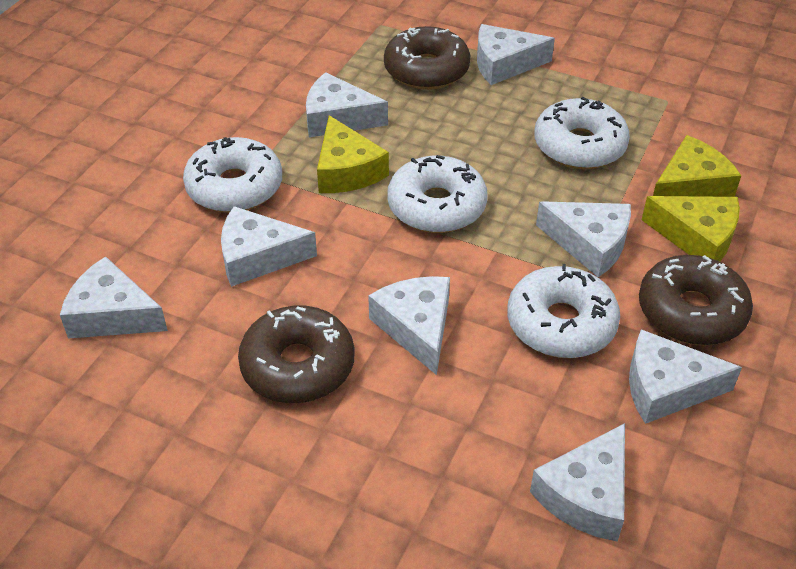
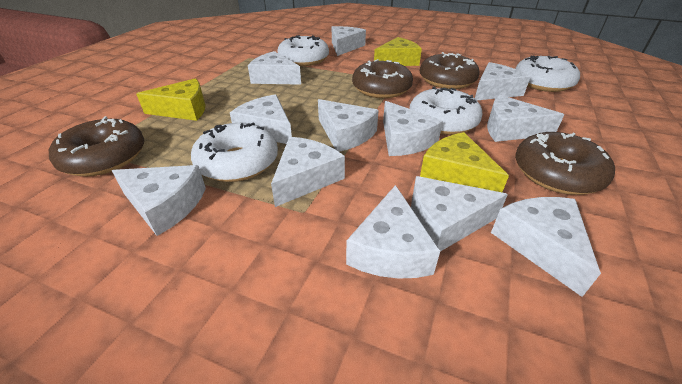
brown donut: 3 -> 4
white cheese: 8 -> 12

